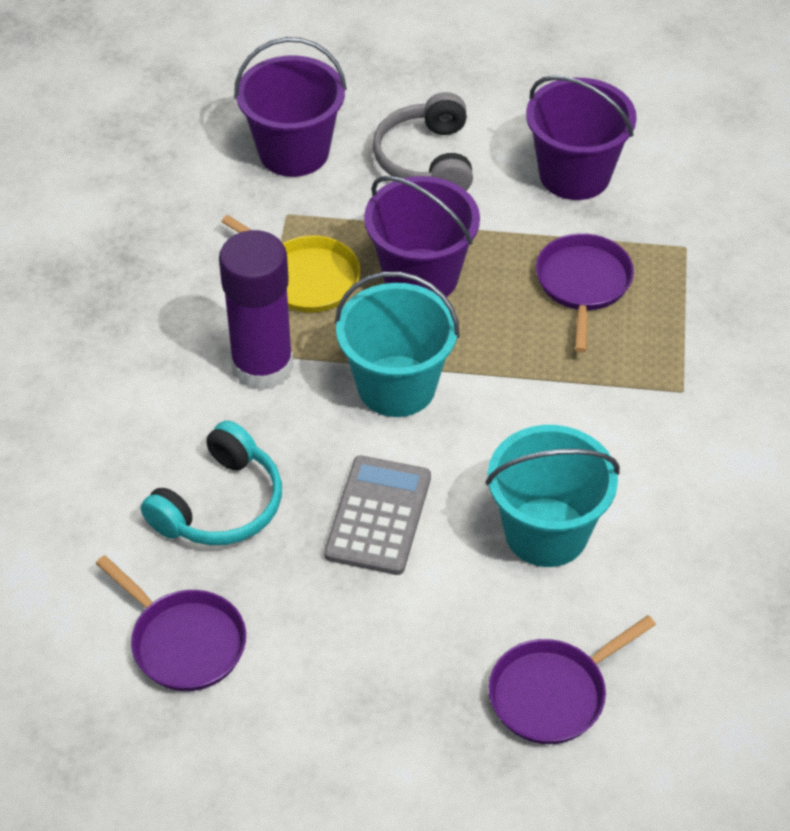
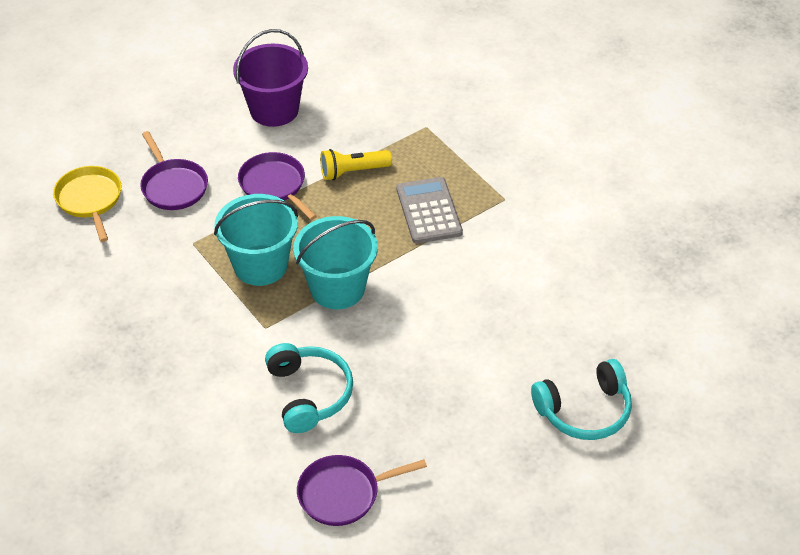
grey headphones: 1 -> 0
purple bucket: 3 -> 1
purple glue stick: 1 -> 0
turquoise headphones: 1 -> 2
yellow flashlight: 0 -> 1

